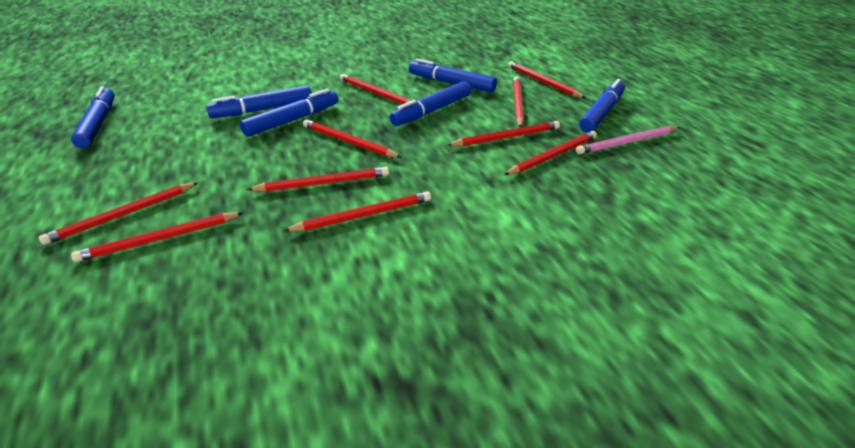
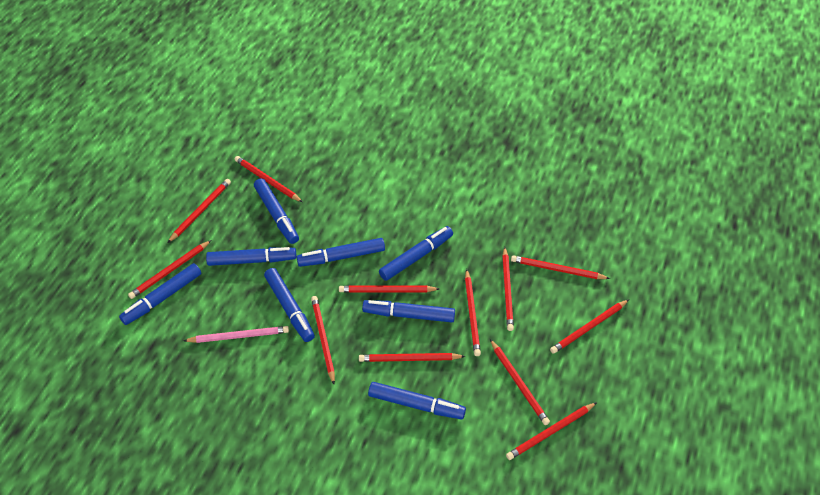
blue marker: 6 -> 8
red pencil: 10 -> 12

